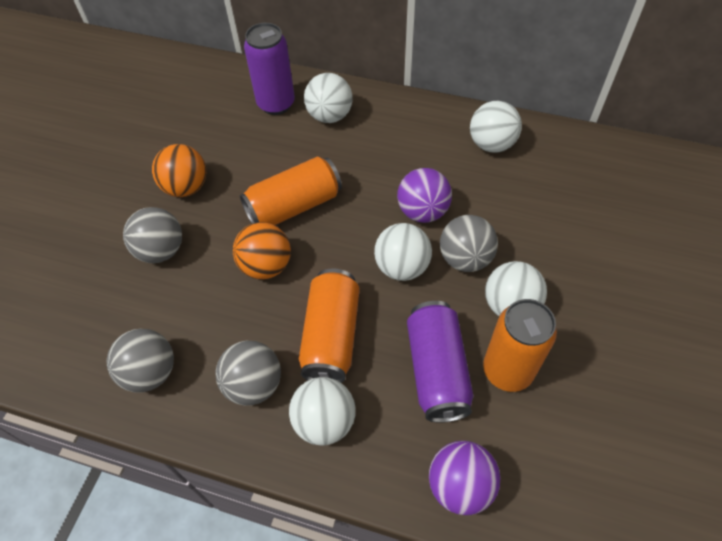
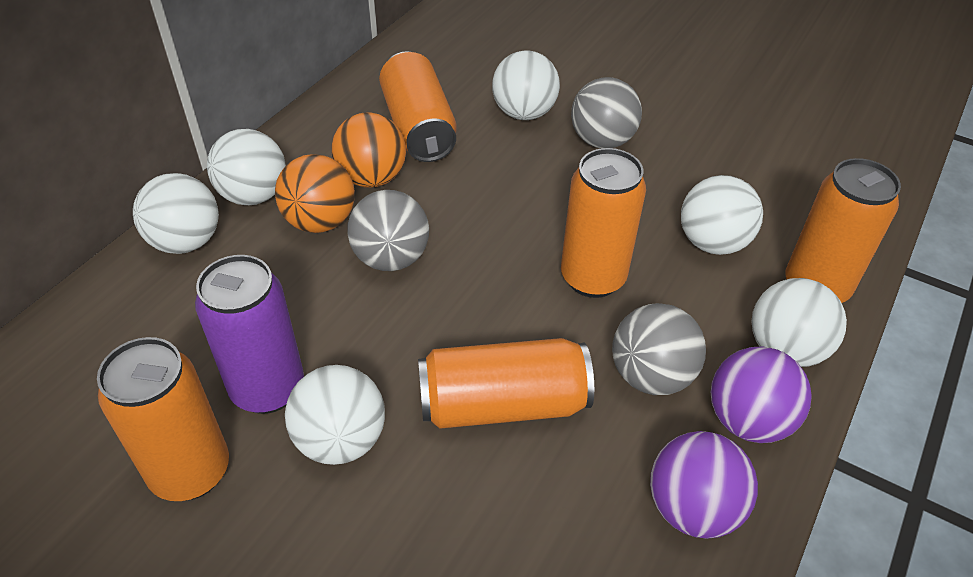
grey ball: 4 -> 3
orange can: 3 -> 5
purple can: 2 -> 1
white ball: 5 -> 6

